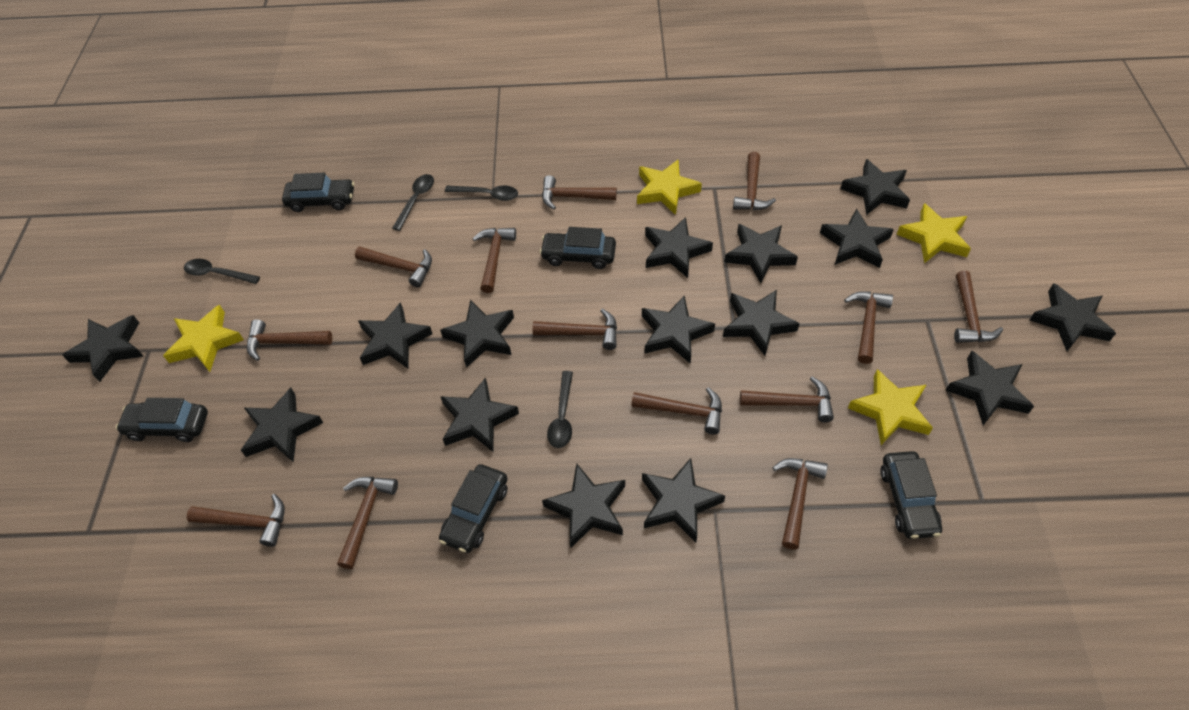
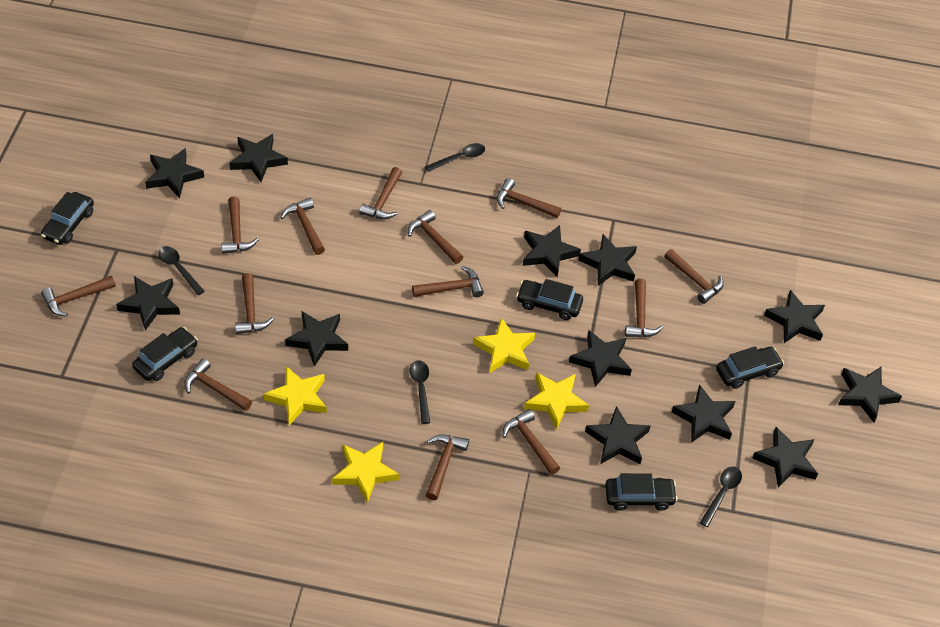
black star: 15 -> 12

